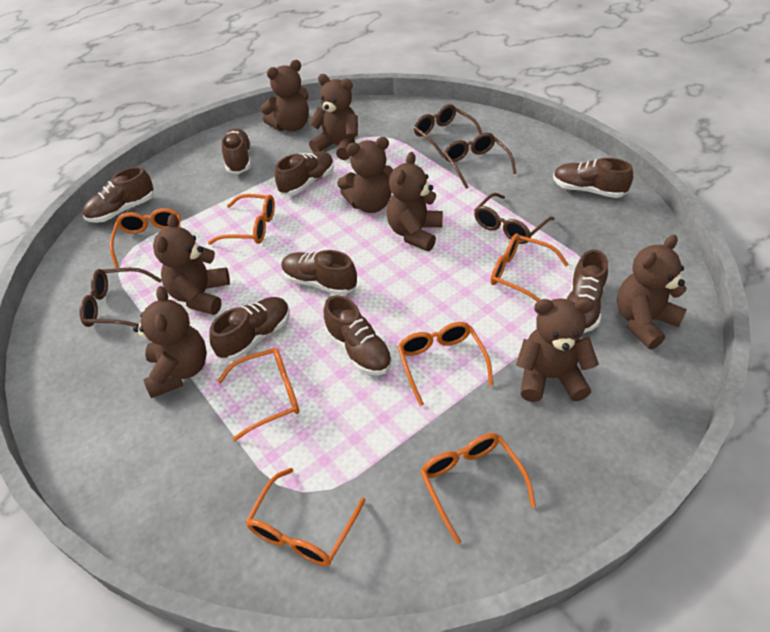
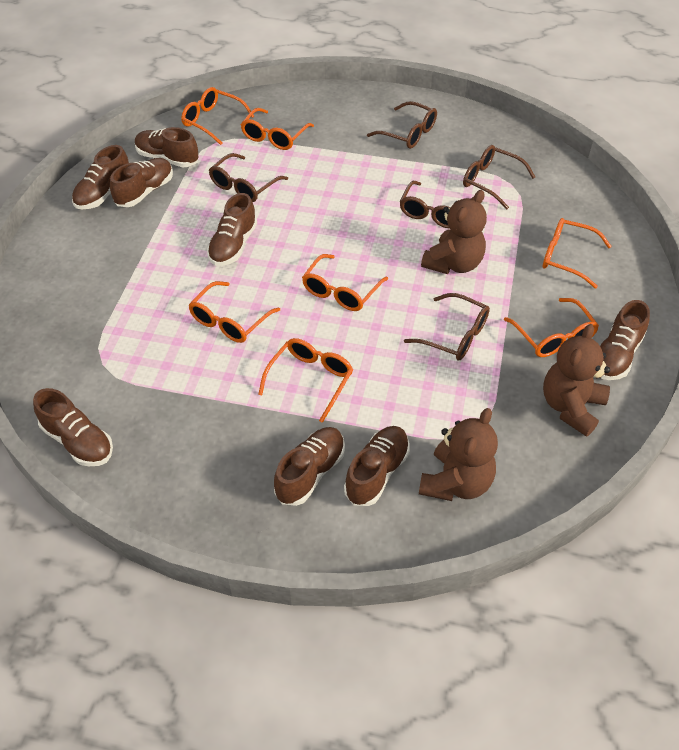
brown glasses: 4 -> 5
brown teddy bear: 8 -> 3

